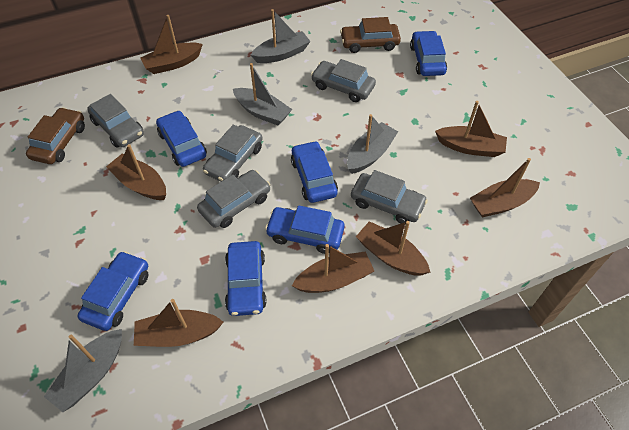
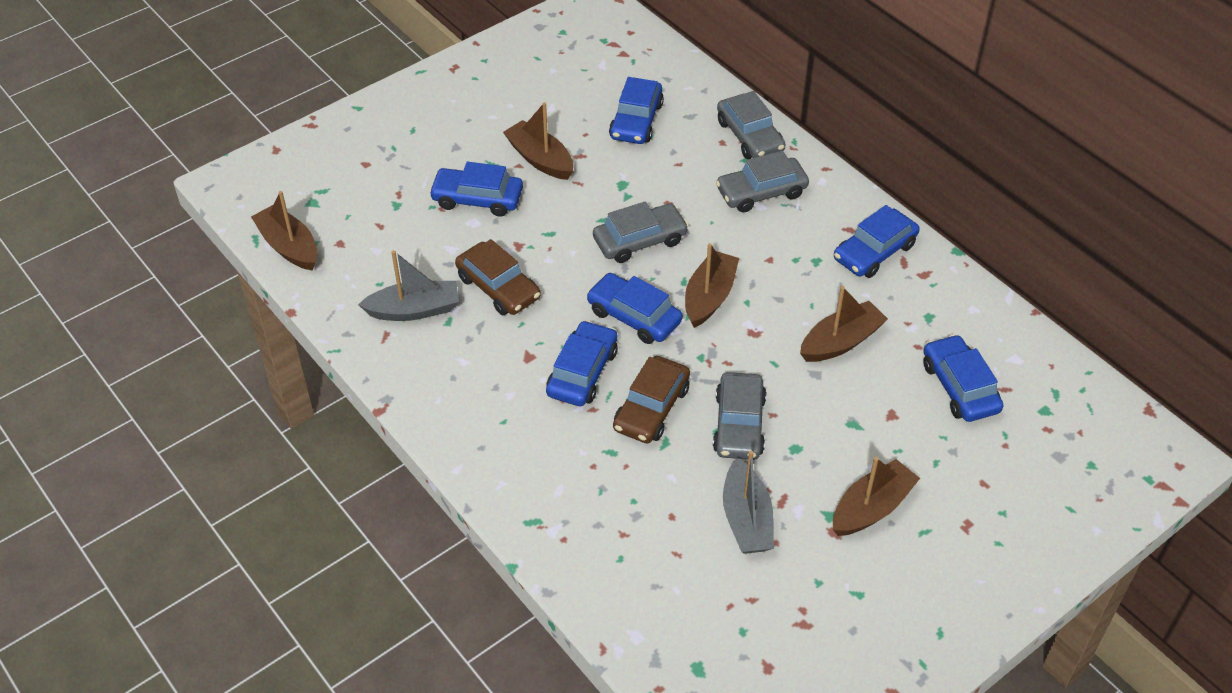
brown boat: 7 -> 5
grey boat: 4 -> 2
grey car: 5 -> 4

